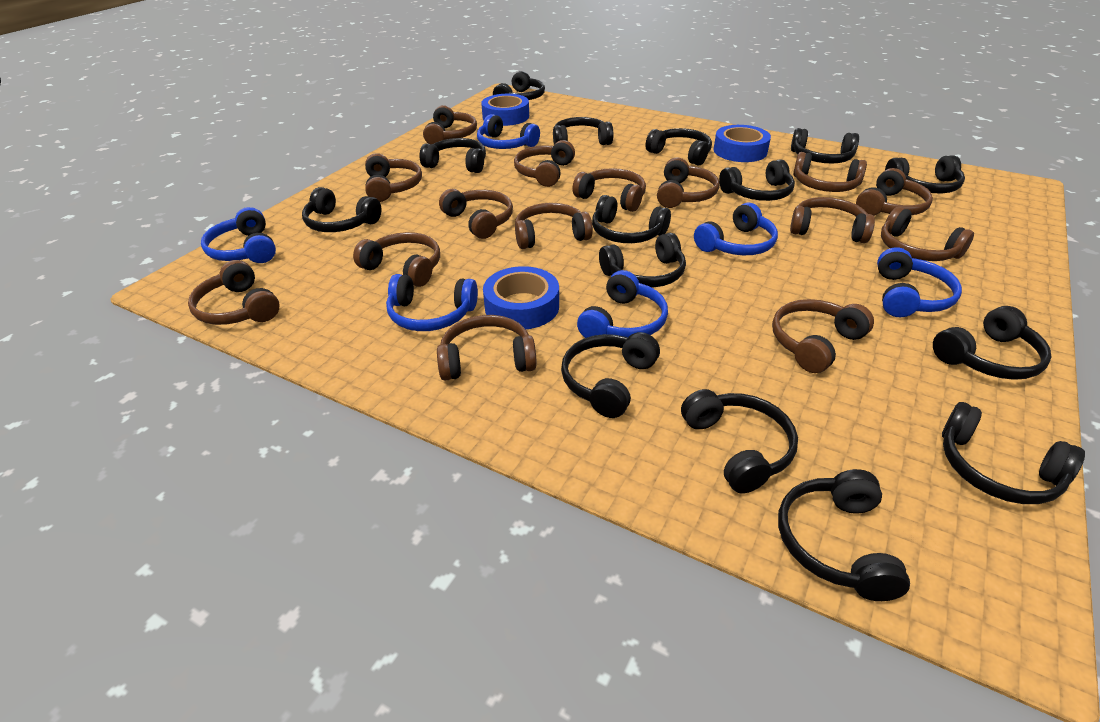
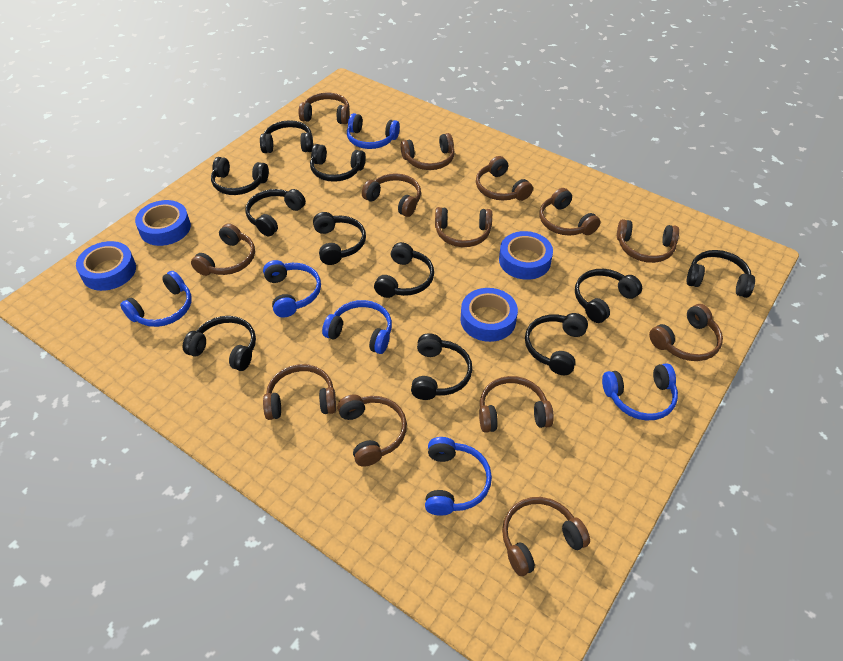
black headphones: 15 -> 11
blue tape: 3 -> 4
brown headphones: 15 -> 13

